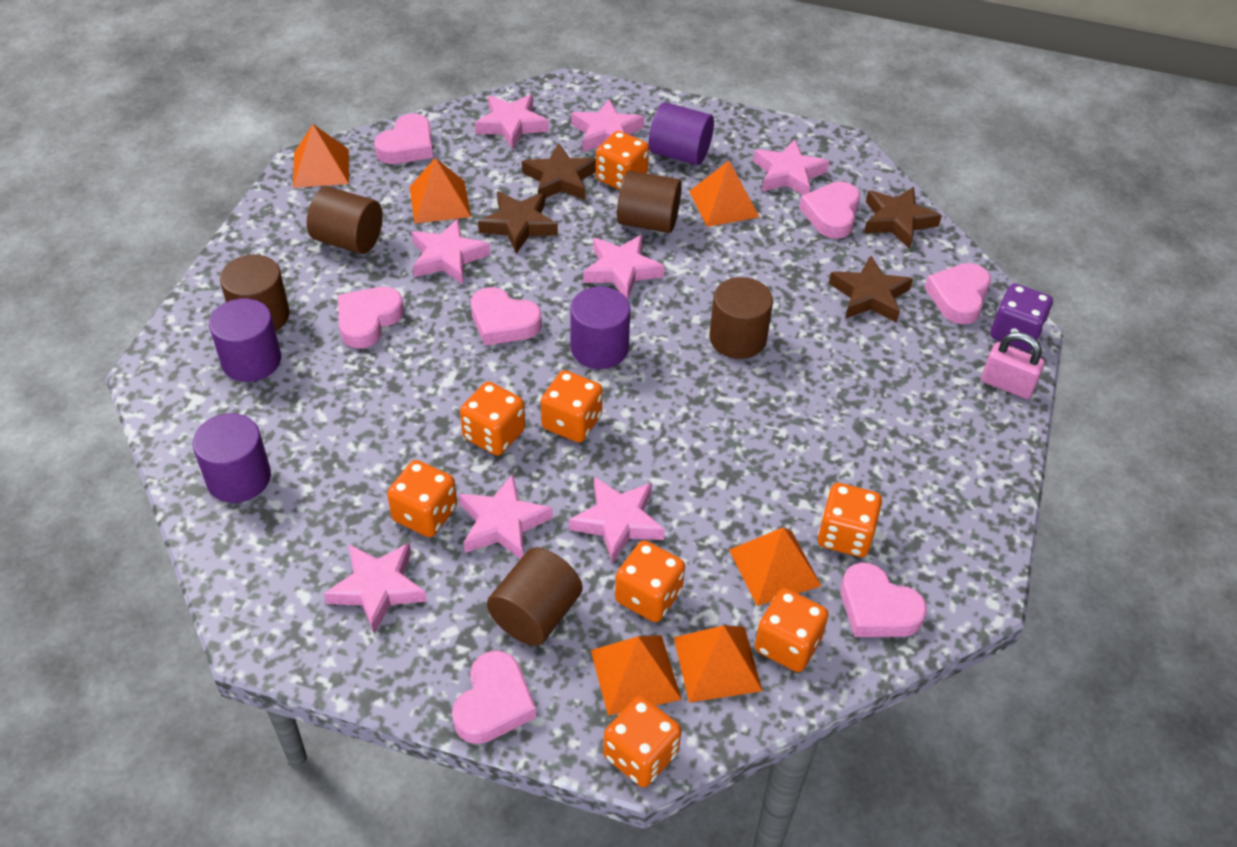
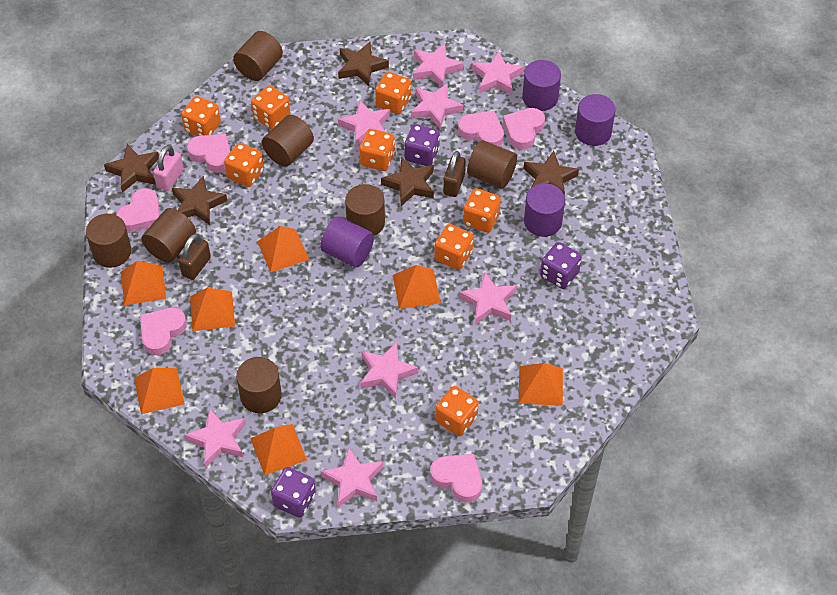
brown cylinder: 5 -> 7
brown padlock: 0 -> 2
brown star: 4 -> 5
orange pyramid: 6 -> 7
pink heart: 7 -> 6
purple dice: 1 -> 3

